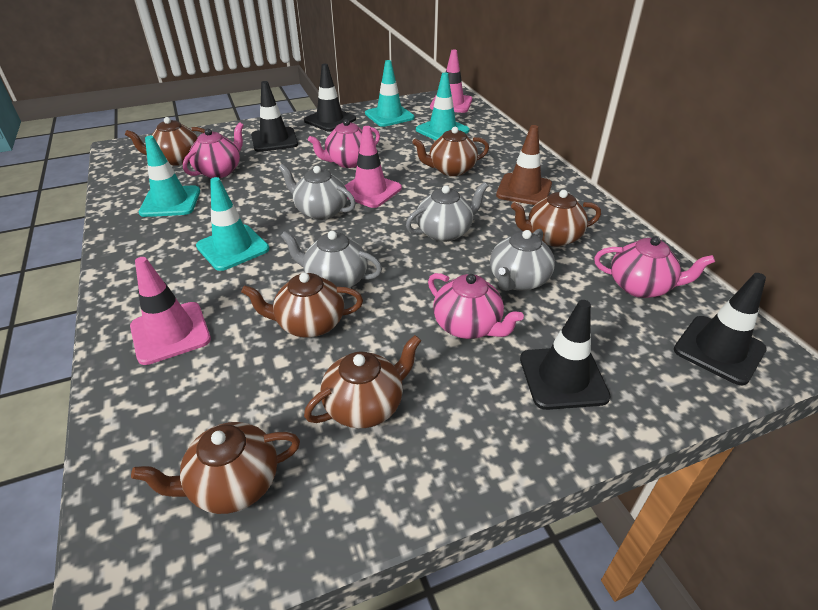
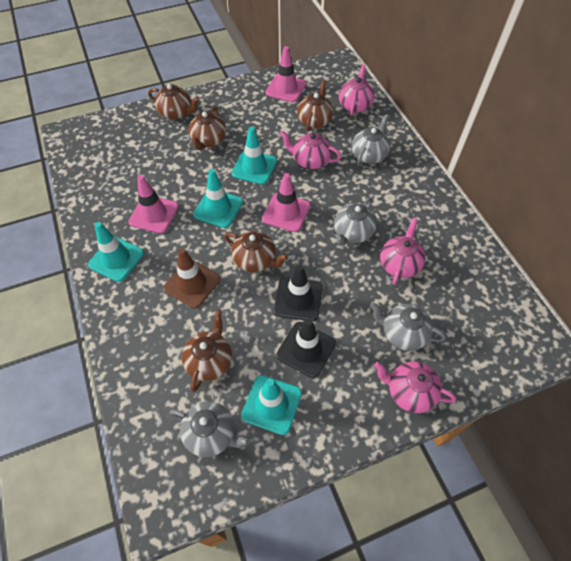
black traffic cone: 4 -> 2
brown teapot: 6 -> 5

